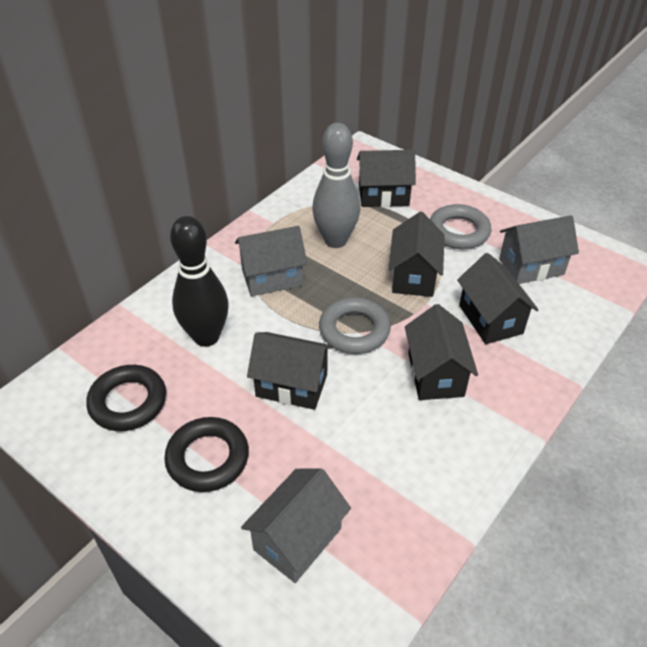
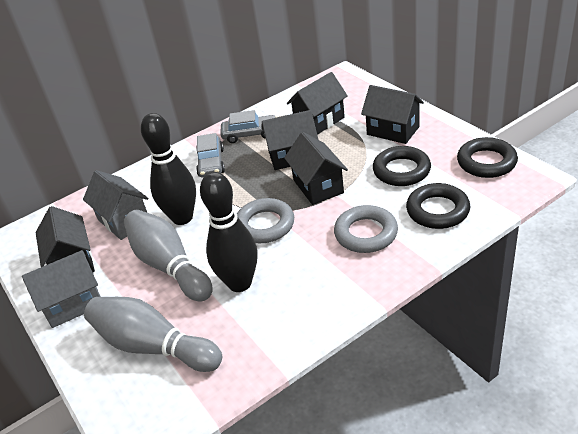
black bowling pin: 1 -> 2
black ring: 2 -> 3
grey bowling pin: 1 -> 2
grey car: 0 -> 2
grey house: 3 -> 2

